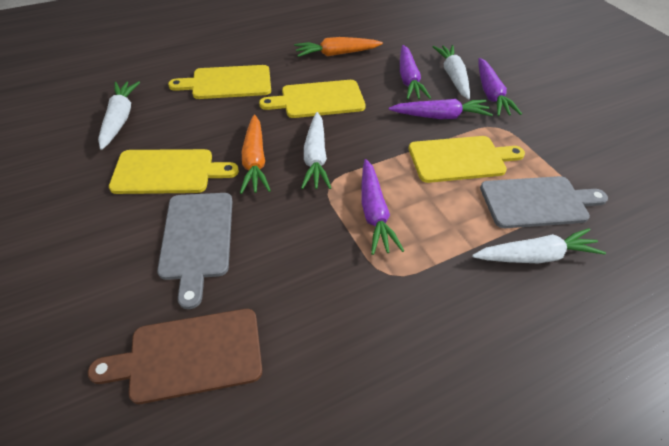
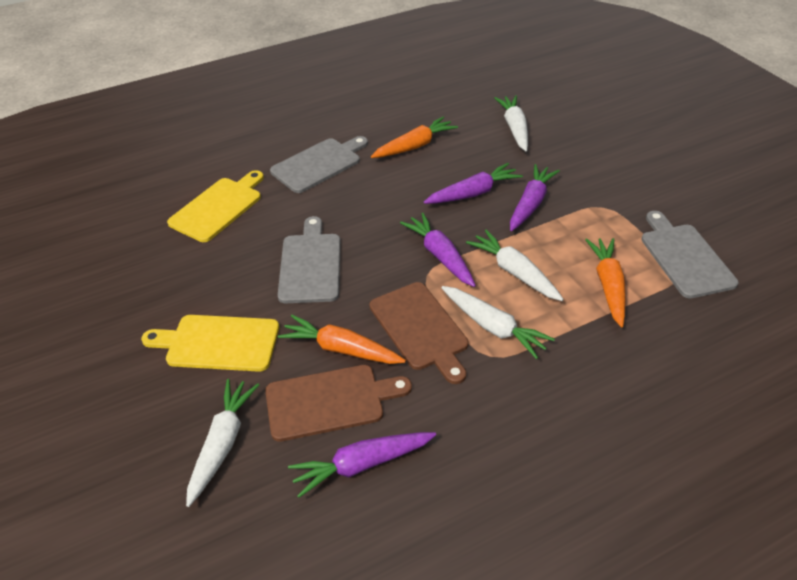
brown cutting board: 1 -> 2
grey cutting board: 2 -> 3
orange carrot: 2 -> 3
yellow cutting board: 4 -> 2

